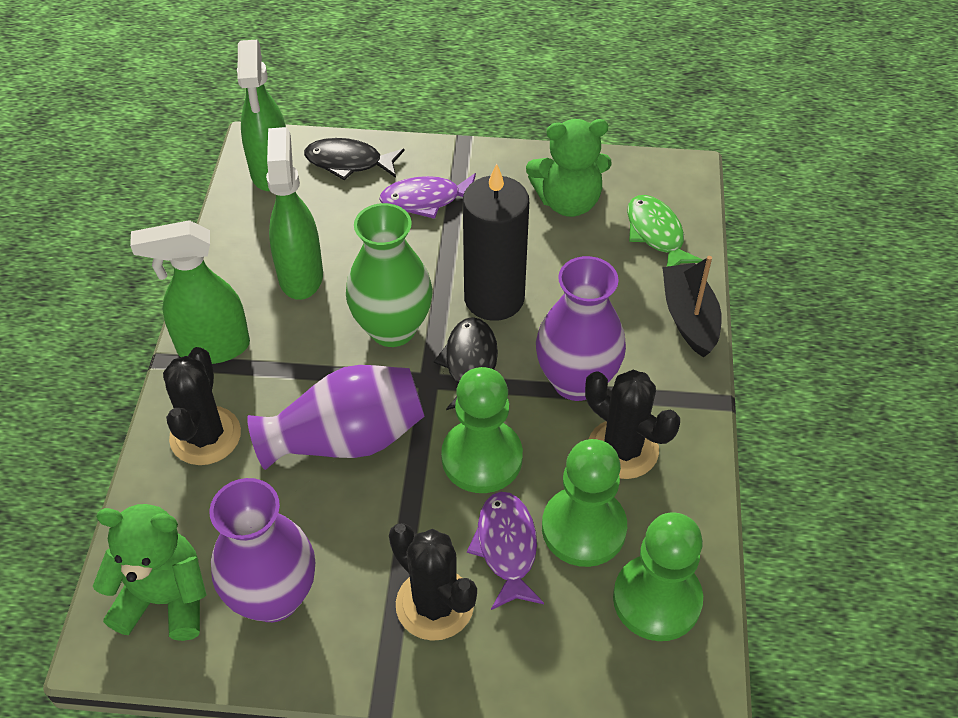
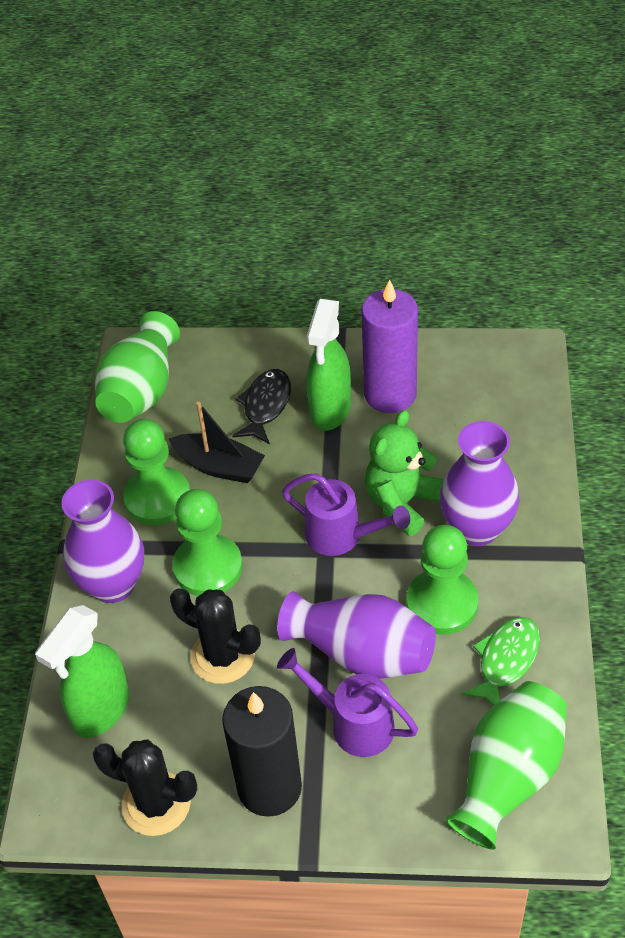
black cactus: 3 -> 2
black fish: 2 -> 1
green spray bottle: 3 -> 2
green teddy bear: 2 -> 1
green vase: 1 -> 2
purple candle: 0 -> 1
purple fish: 2 -> 0
purple watering can: 0 -> 2

